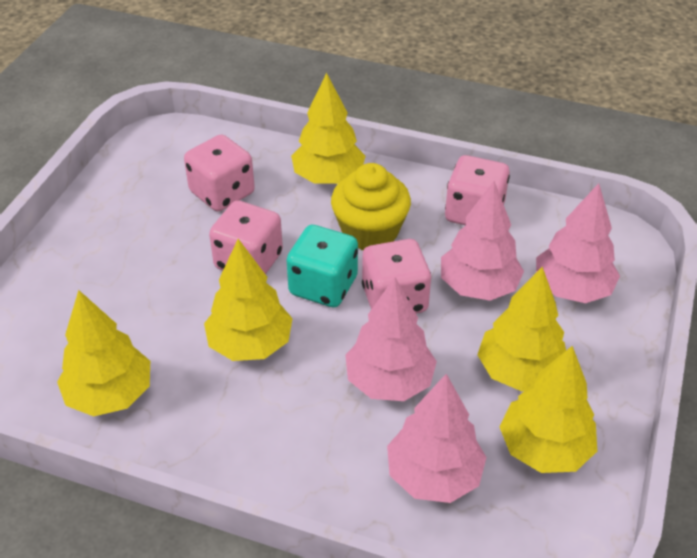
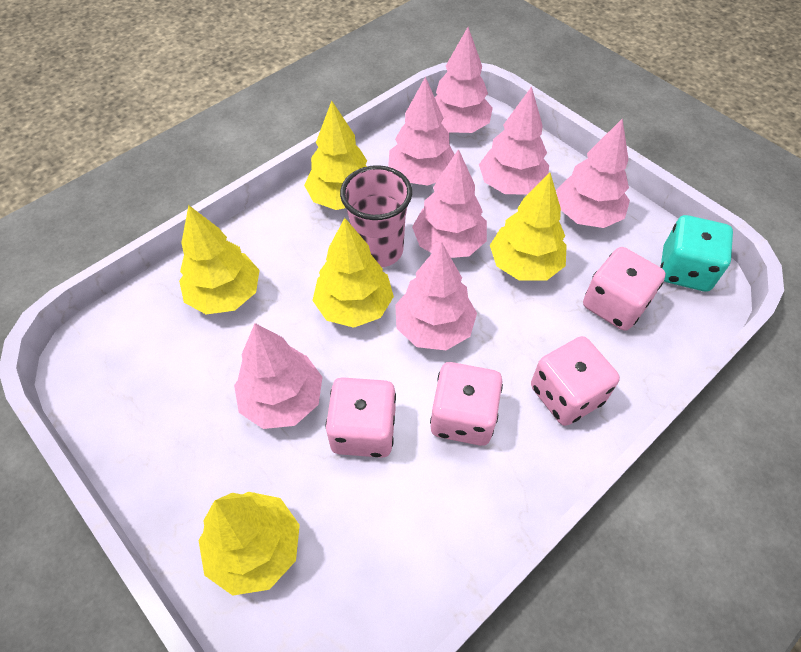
pink cup: 0 -> 1
pink tree: 4 -> 7
yellow cupcake: 1 -> 0

